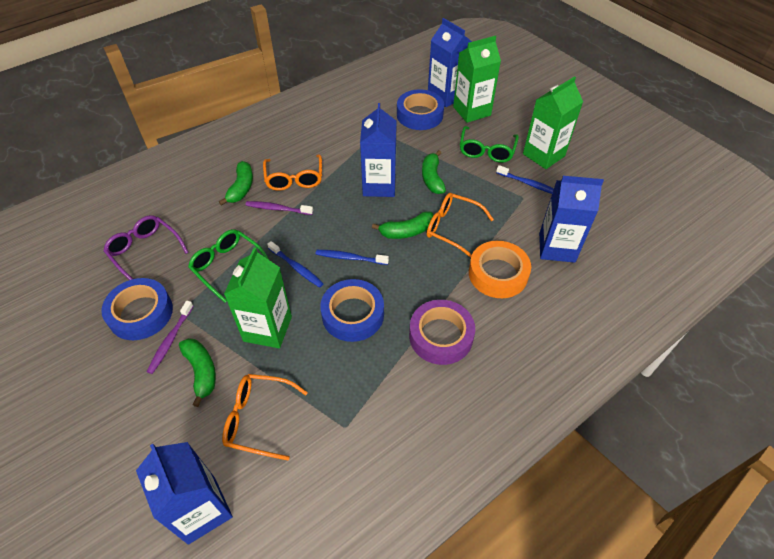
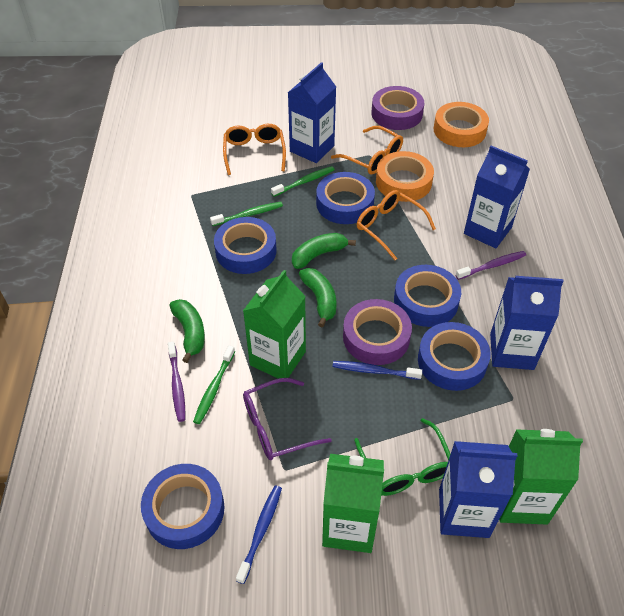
blue tape: 3 -> 5
blue toothbrush: 3 -> 2
green banana: 4 -> 3
green glasses: 2 -> 1
green toothbrush: 0 -> 3
orange tape: 1 -> 2
purple tape: 1 -> 2

